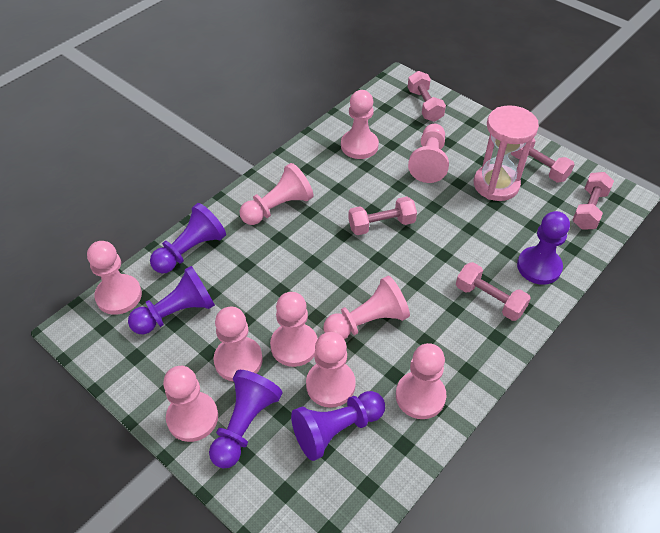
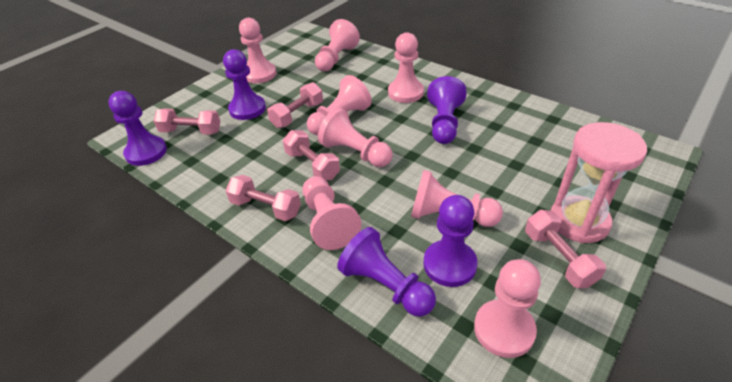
pink pawn: 10 -> 8

